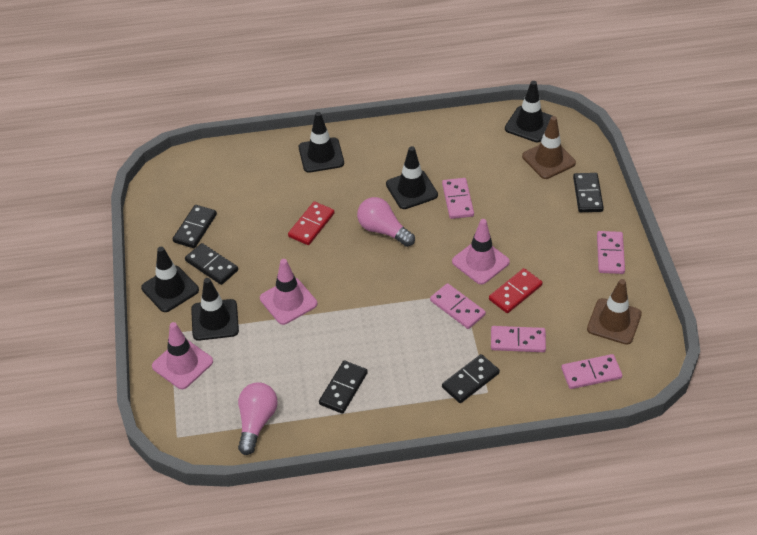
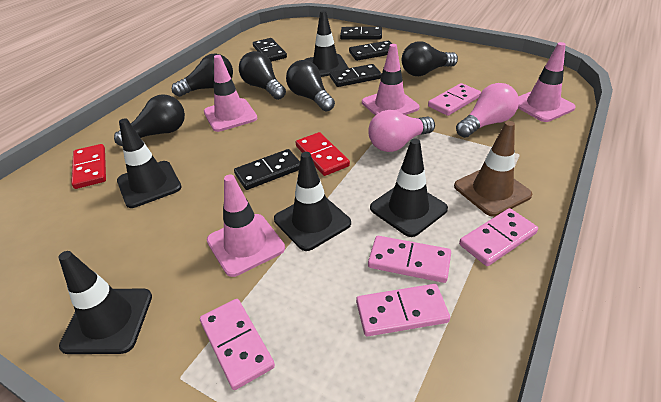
black light bulb: 0 -> 5
brown traffic cone: 2 -> 1
pink traffic cone: 3 -> 4

